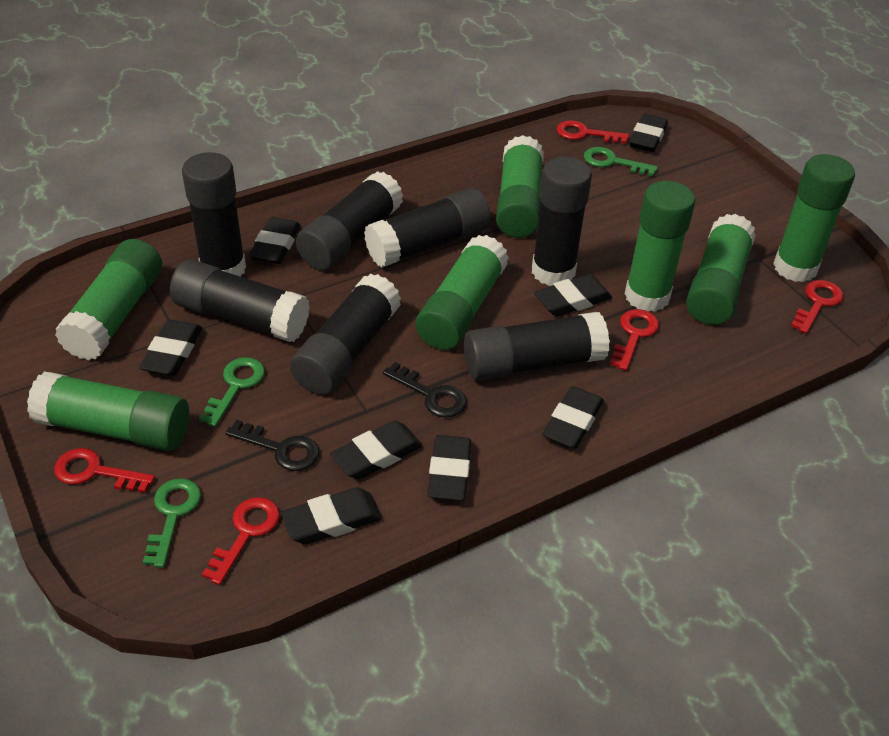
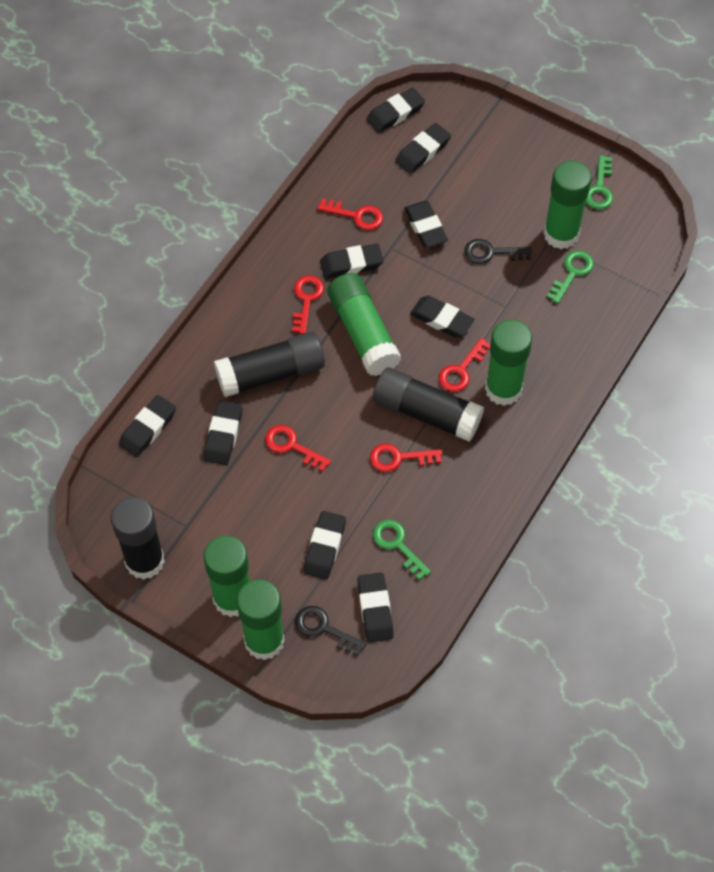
black eraser: 8 -> 9
black glue stick: 7 -> 3
green glue stick: 7 -> 5

